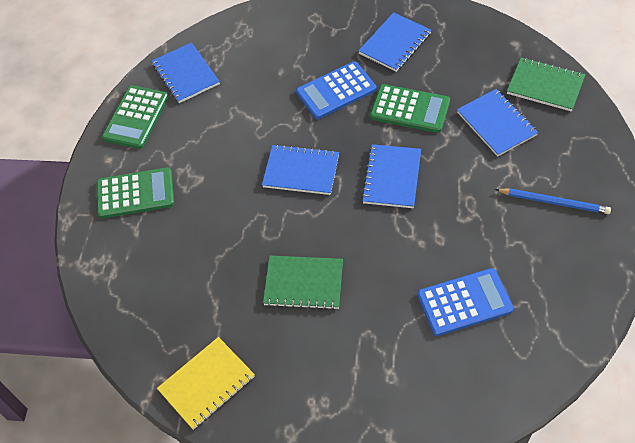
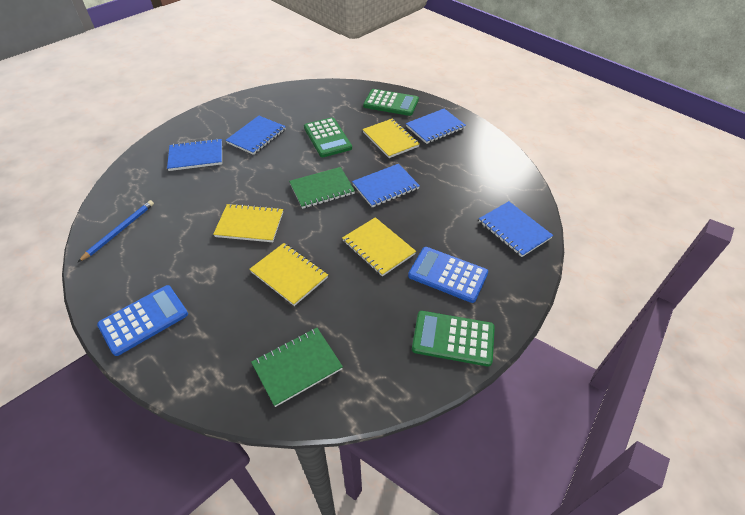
yellow notebook: 1 -> 4

